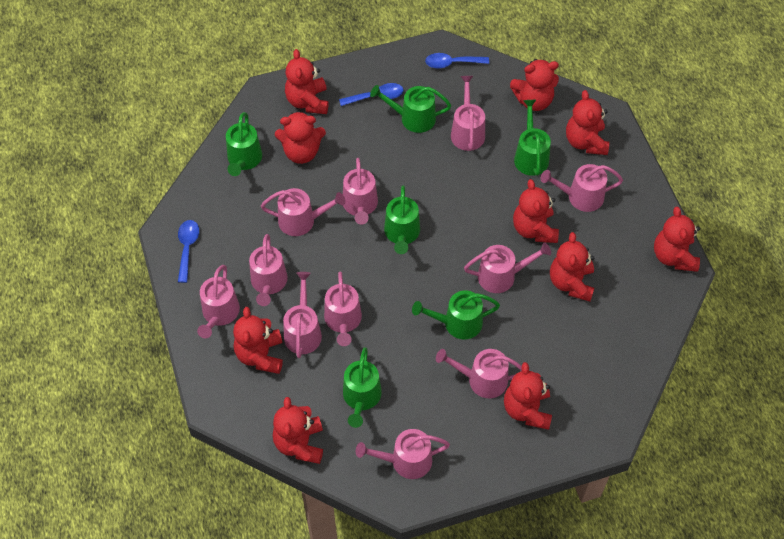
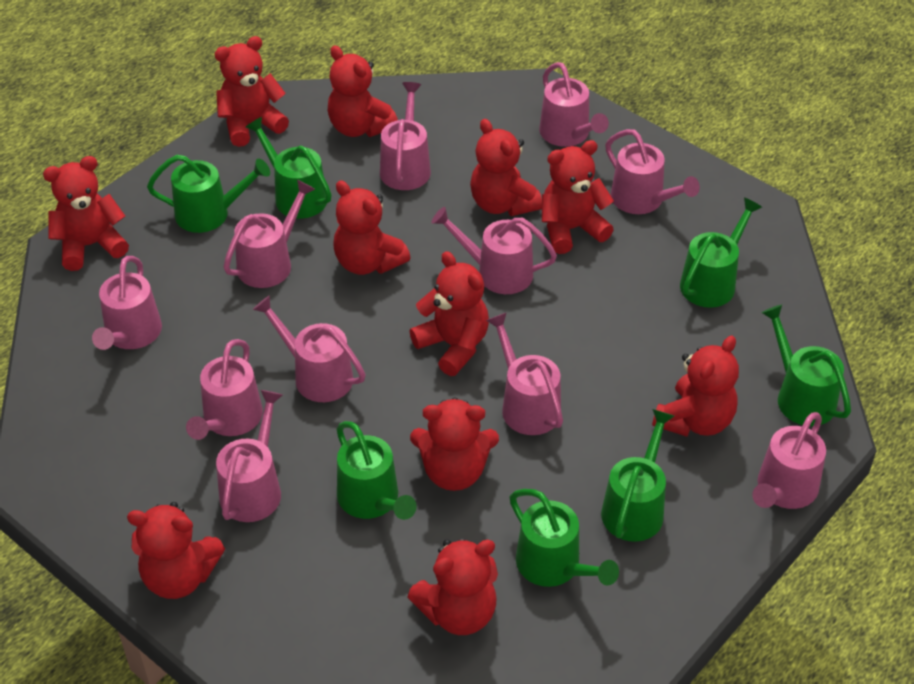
blue spoon: 3 -> 0
green watering can: 6 -> 7
red teddy bear: 10 -> 11

